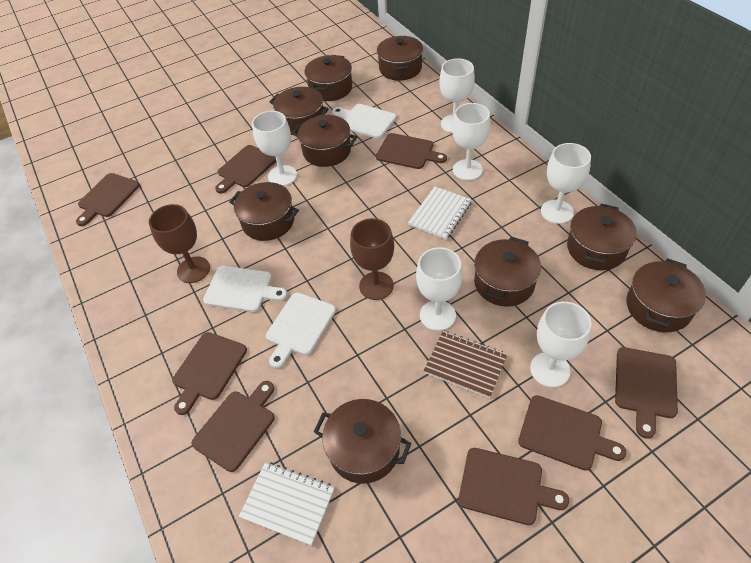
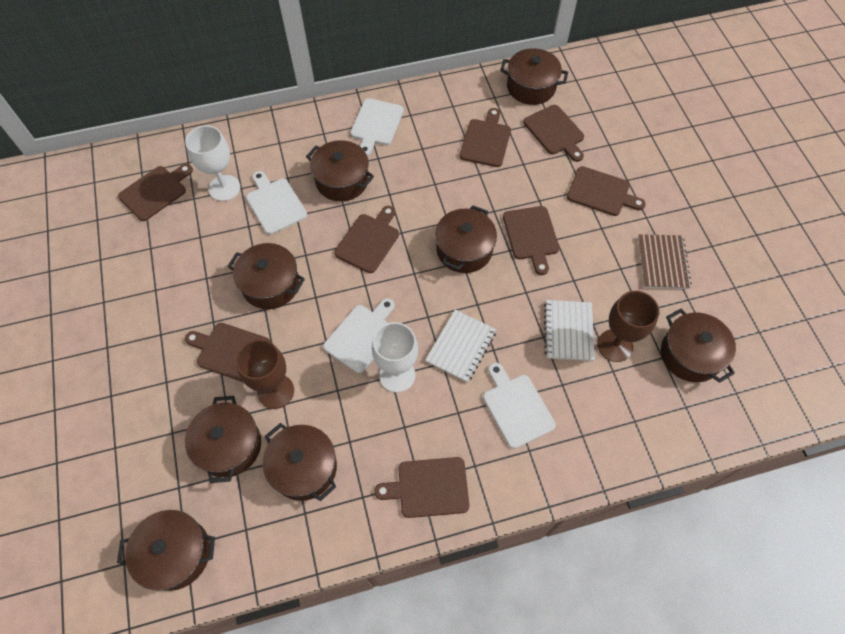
brown pot: 9 -> 8
white cutting board: 3 -> 4
white goblet: 6 -> 2

